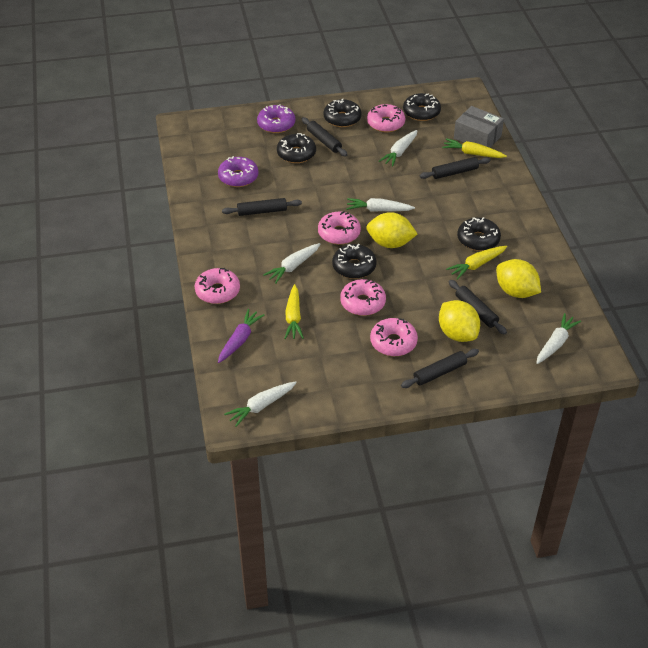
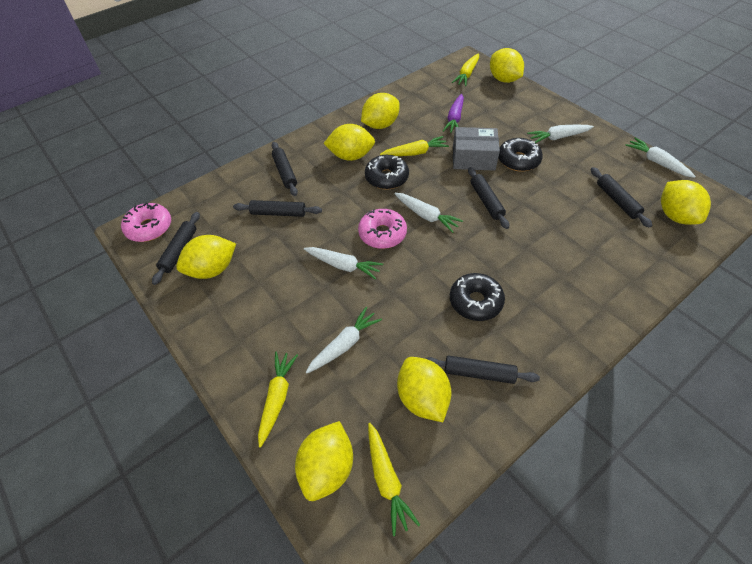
black donut: 5 -> 3
black rolling pin: 5 -> 6
pink donut: 5 -> 2
purple donut: 2 -> 0
yellow carrot: 3 -> 4
yellow lemon: 3 -> 7

